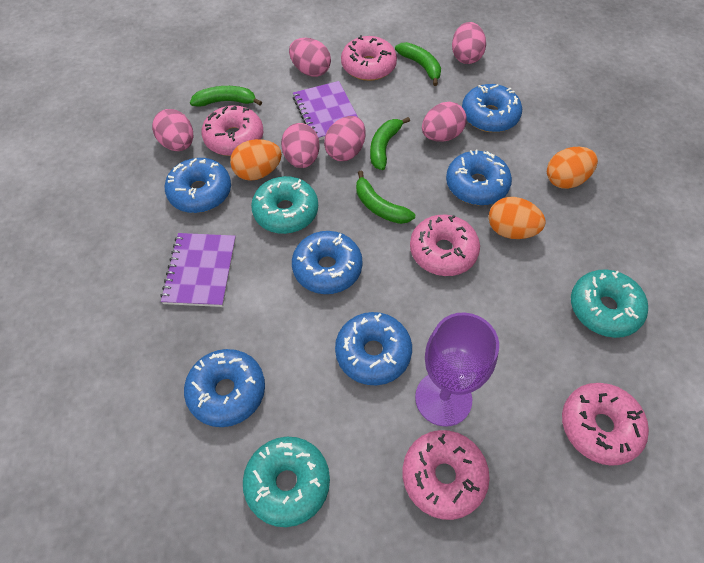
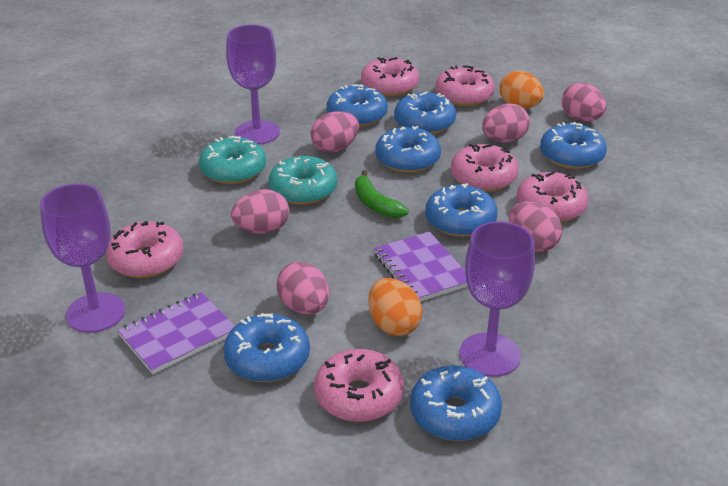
blue donut: 6 -> 7
green banana: 4 -> 1
orange egg: 3 -> 2
pink donut: 5 -> 6
purple goblet: 1 -> 3
turquoise donut: 3 -> 2

